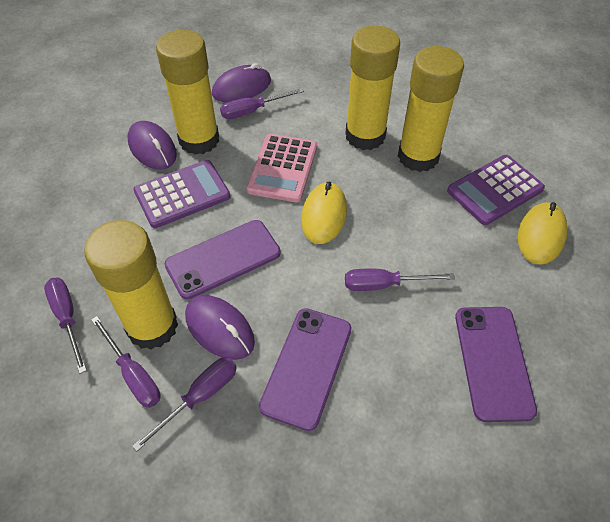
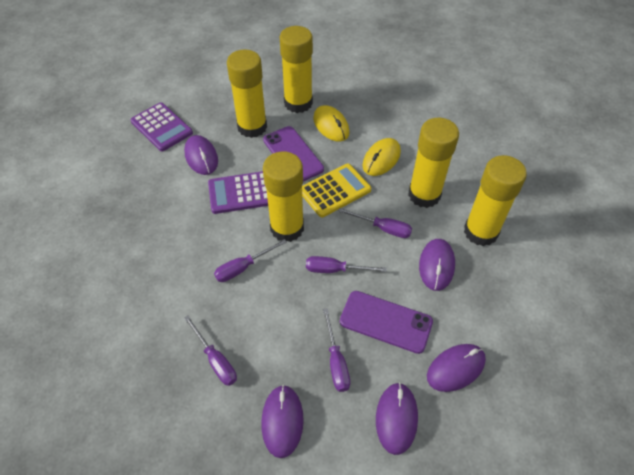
pink calculator: 1 -> 0
purple mouse: 3 -> 5
purple phone: 3 -> 2
yellow calculator: 0 -> 1
yellow glue stick: 4 -> 5

